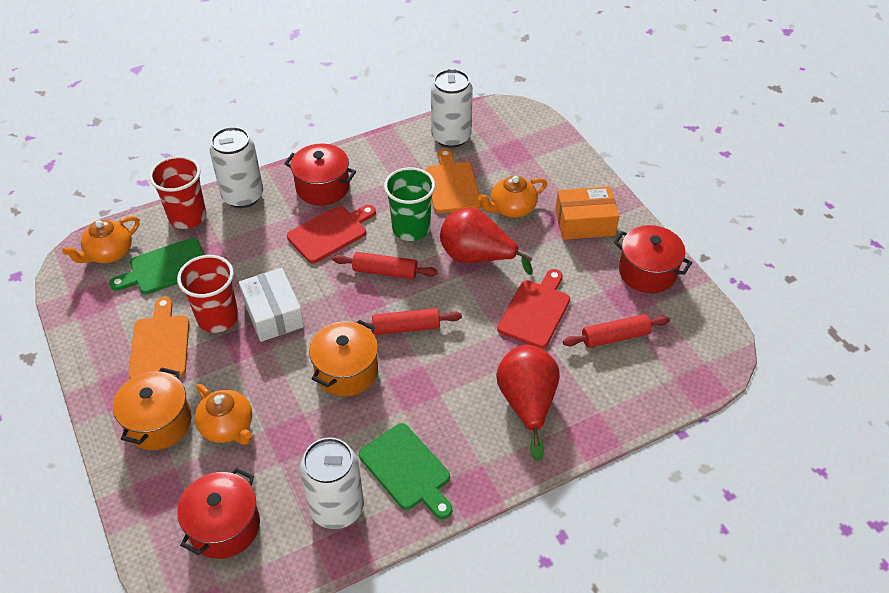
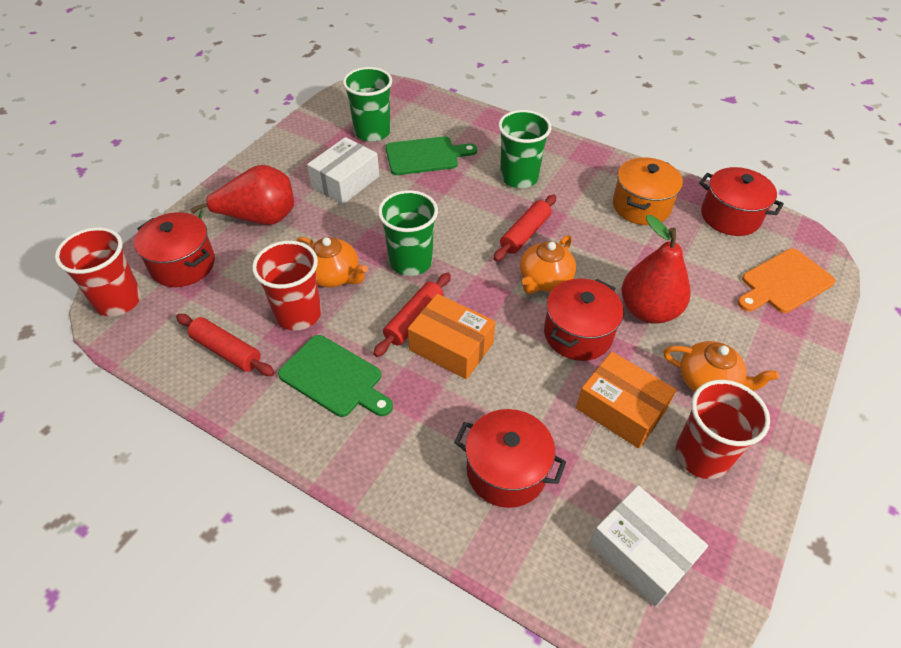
green cup: 1 -> 3
orange box: 1 -> 2
orange cutting board: 2 -> 1
orange pot: 2 -> 1
red cup: 2 -> 3
red cutting board: 2 -> 0
red pot: 3 -> 4
white box: 1 -> 2
white can: 3 -> 0

